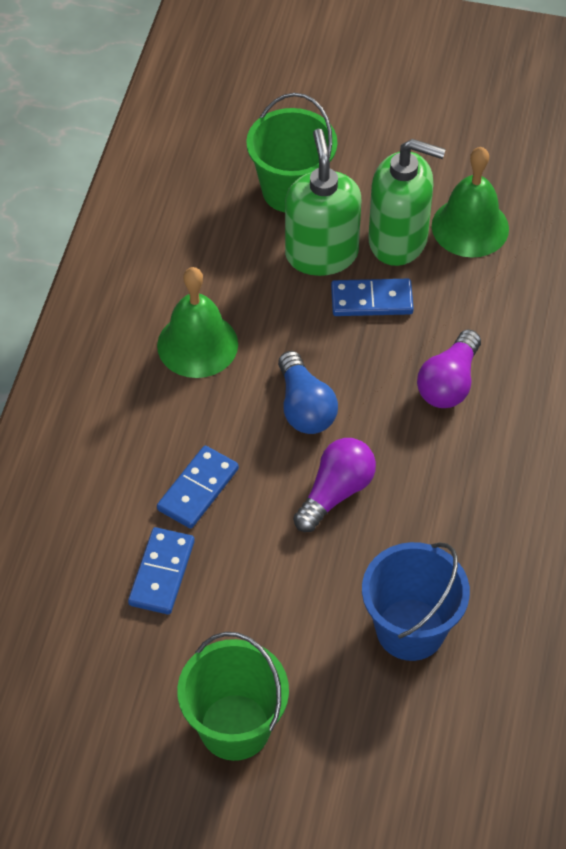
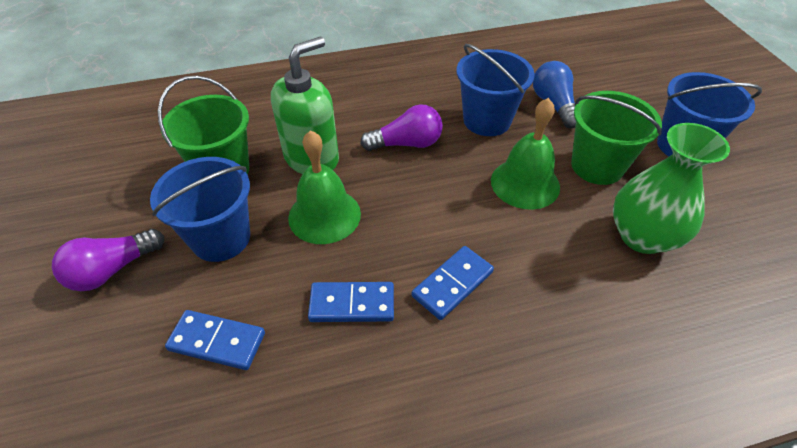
blue bucket: 1 -> 3
green soap dispenser: 2 -> 1
green vase: 0 -> 1

